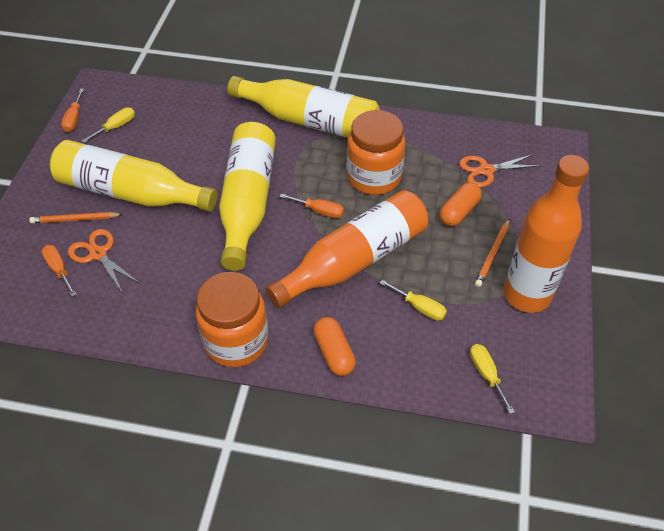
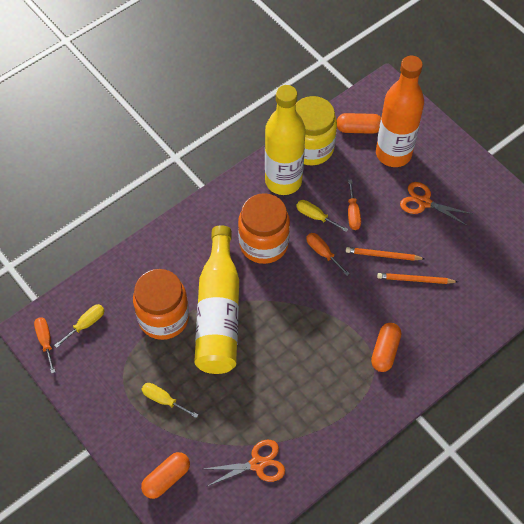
orange bottle: 2 -> 1
orange capsule: 2 -> 3
yellow bottle: 3 -> 2
yellow jar: 0 -> 1

